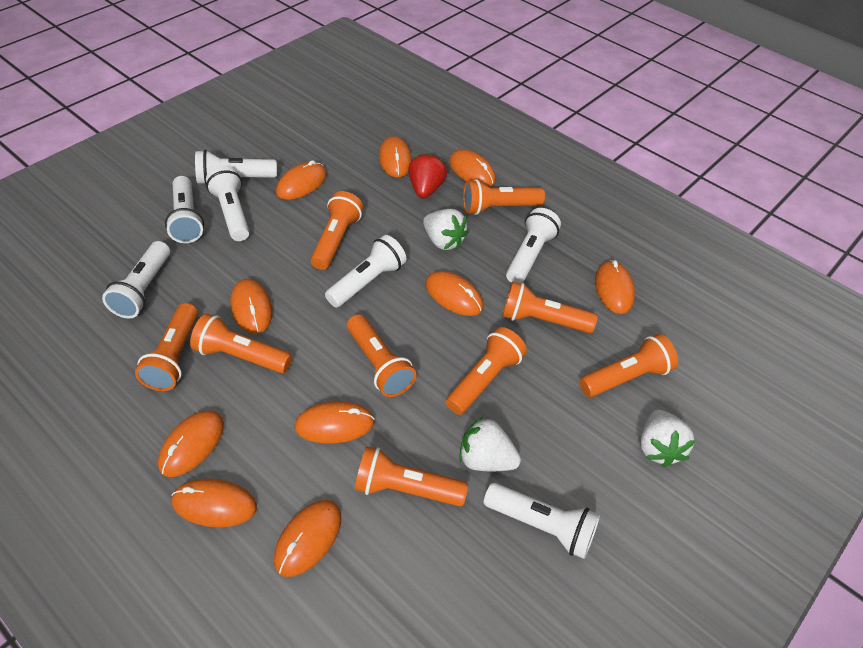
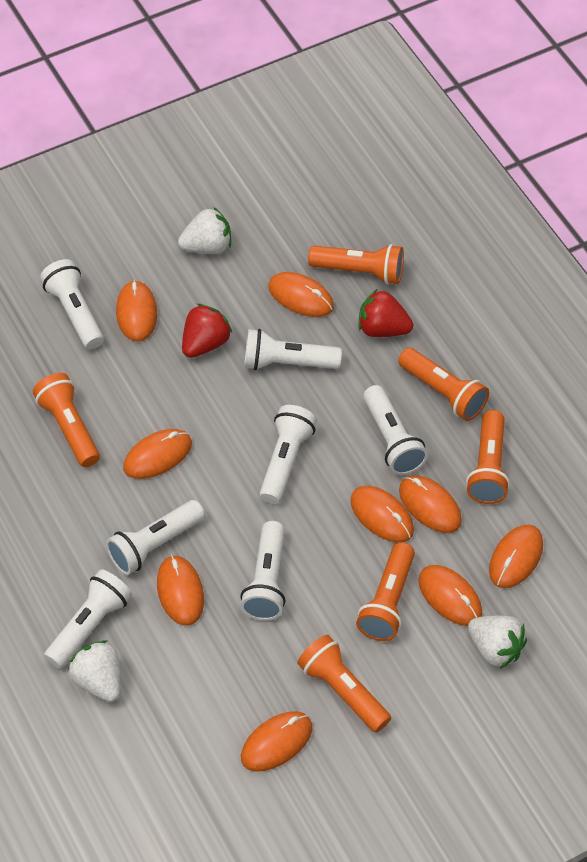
orange flashlight: 9 -> 6
orange mouse: 10 -> 9
red strawberry: 1 -> 2

